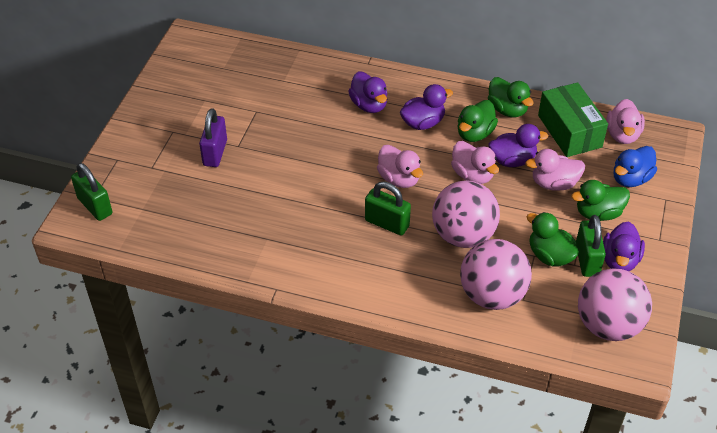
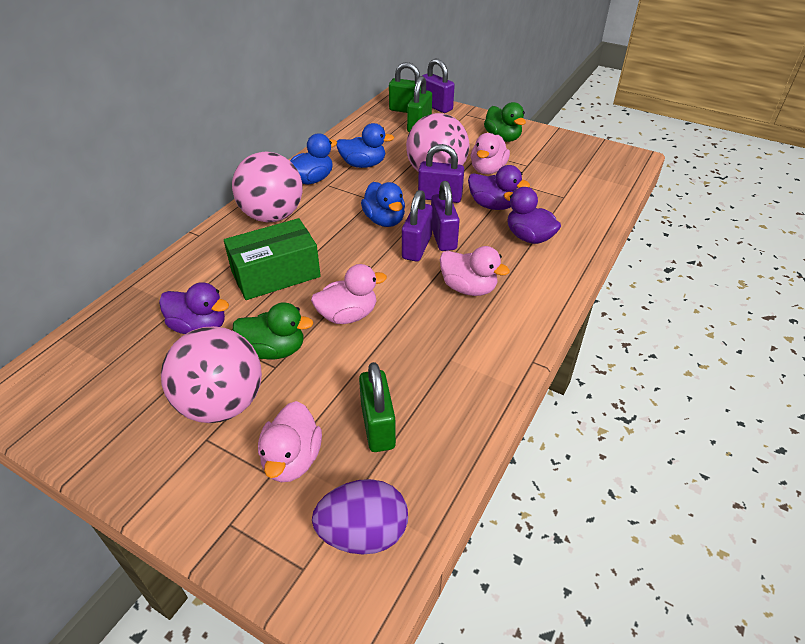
blue duck: 1 -> 3
green duck: 4 -> 2
purple duck: 4 -> 3
purple egg: 0 -> 1
purple padlock: 1 -> 4

